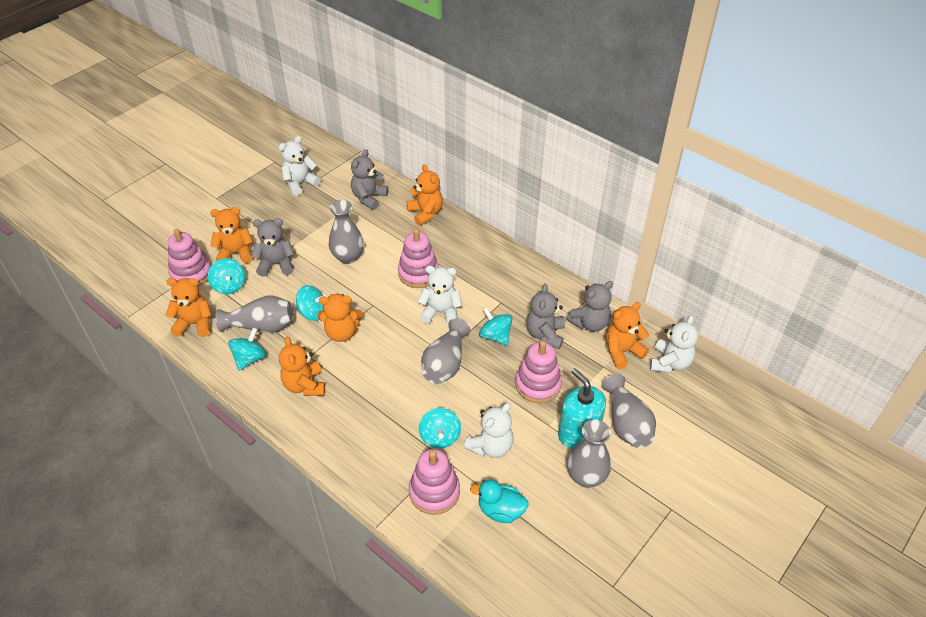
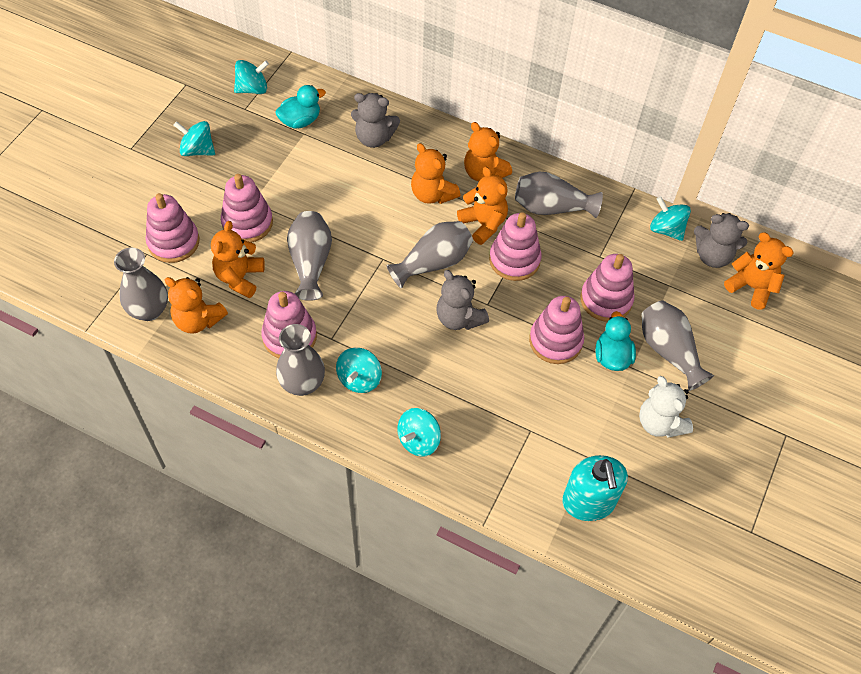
grey teddy bear: 4 -> 3
grey vase: 5 -> 6
pink stacking toy: 4 -> 6
turquoise duck: 1 -> 2
white teddy bear: 4 -> 1

